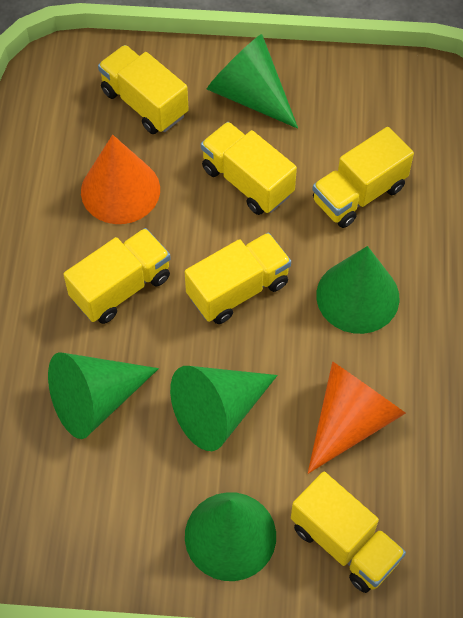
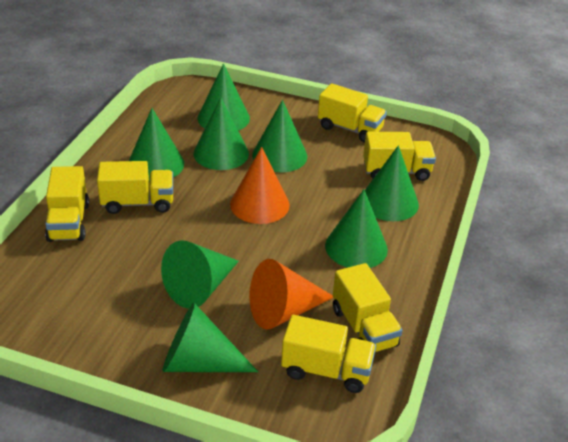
green cone: 5 -> 8

